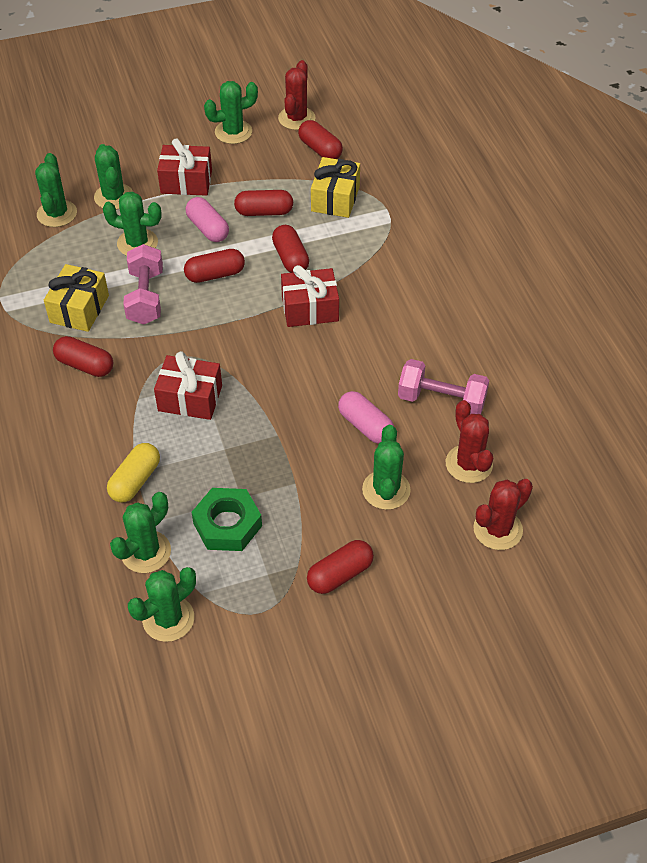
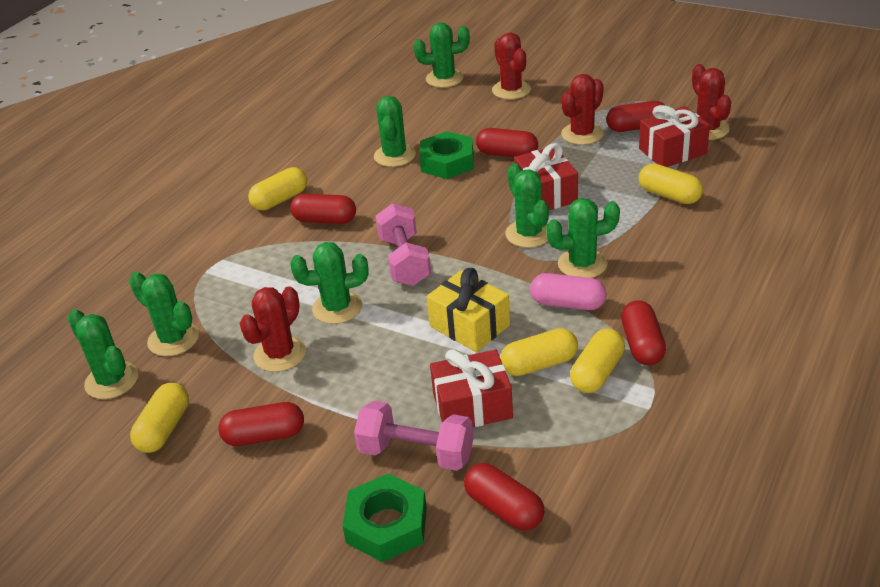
green nut: 1 -> 2
pink capsule: 2 -> 1
red cactus: 3 -> 4
yellow capsule: 1 -> 5
yellow gift: 2 -> 1

